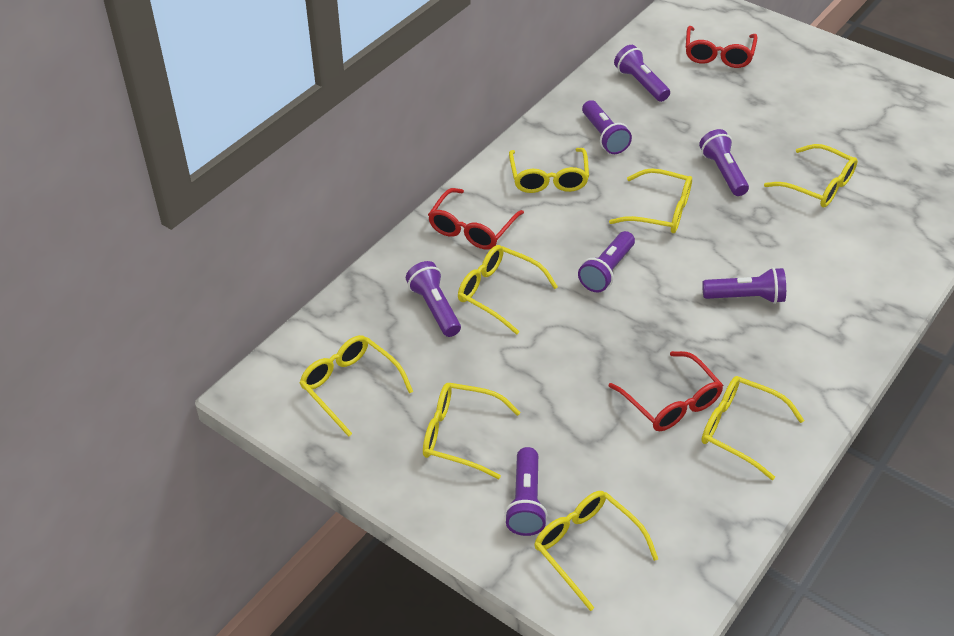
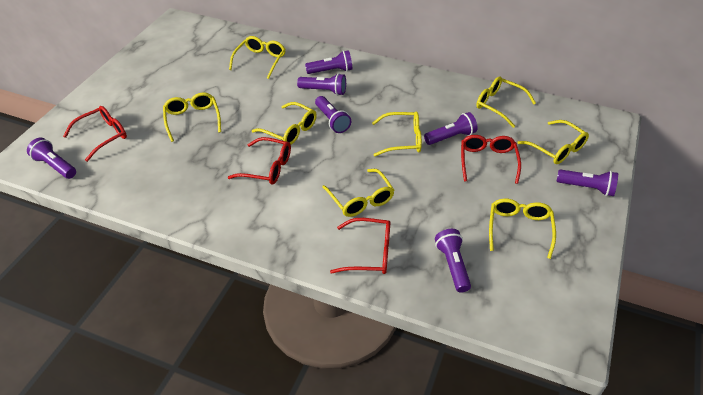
red glasses: 3 -> 4

